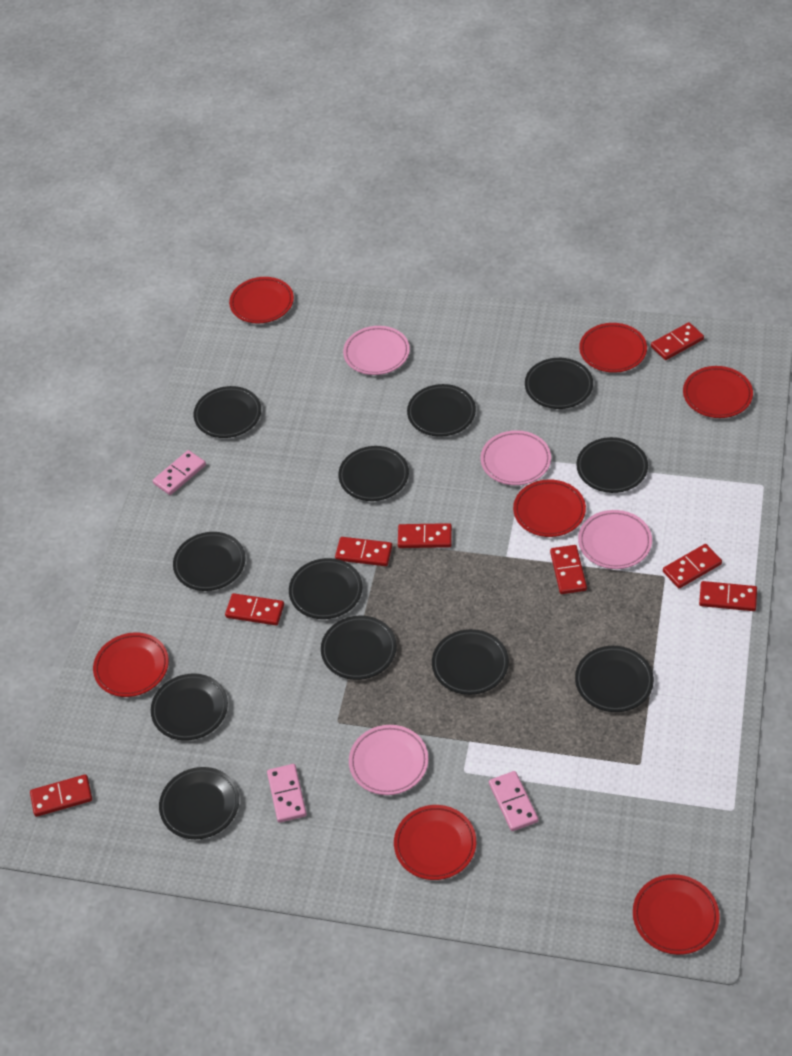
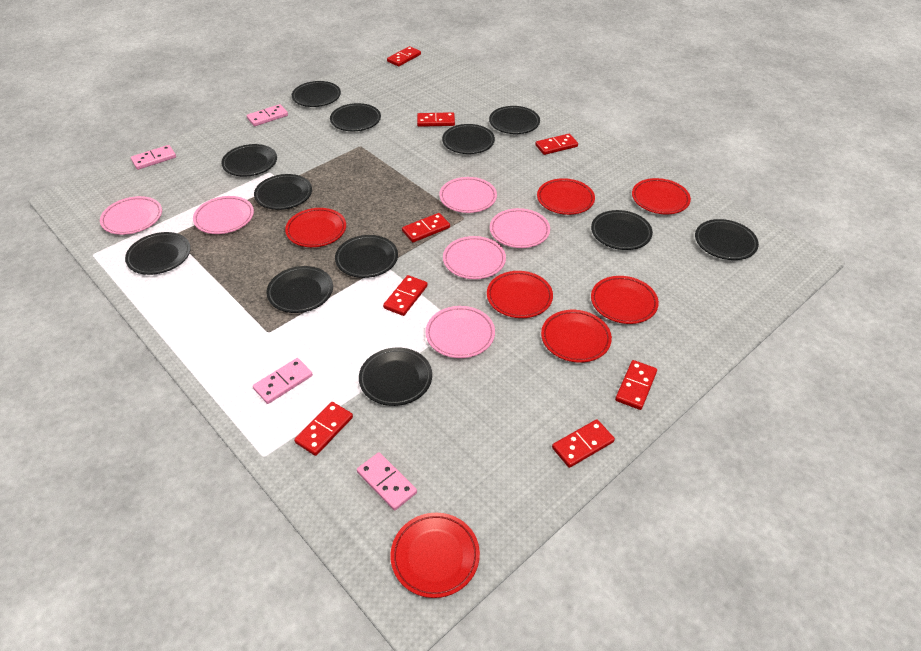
pink domino: 3 -> 4
pink plate: 4 -> 6

